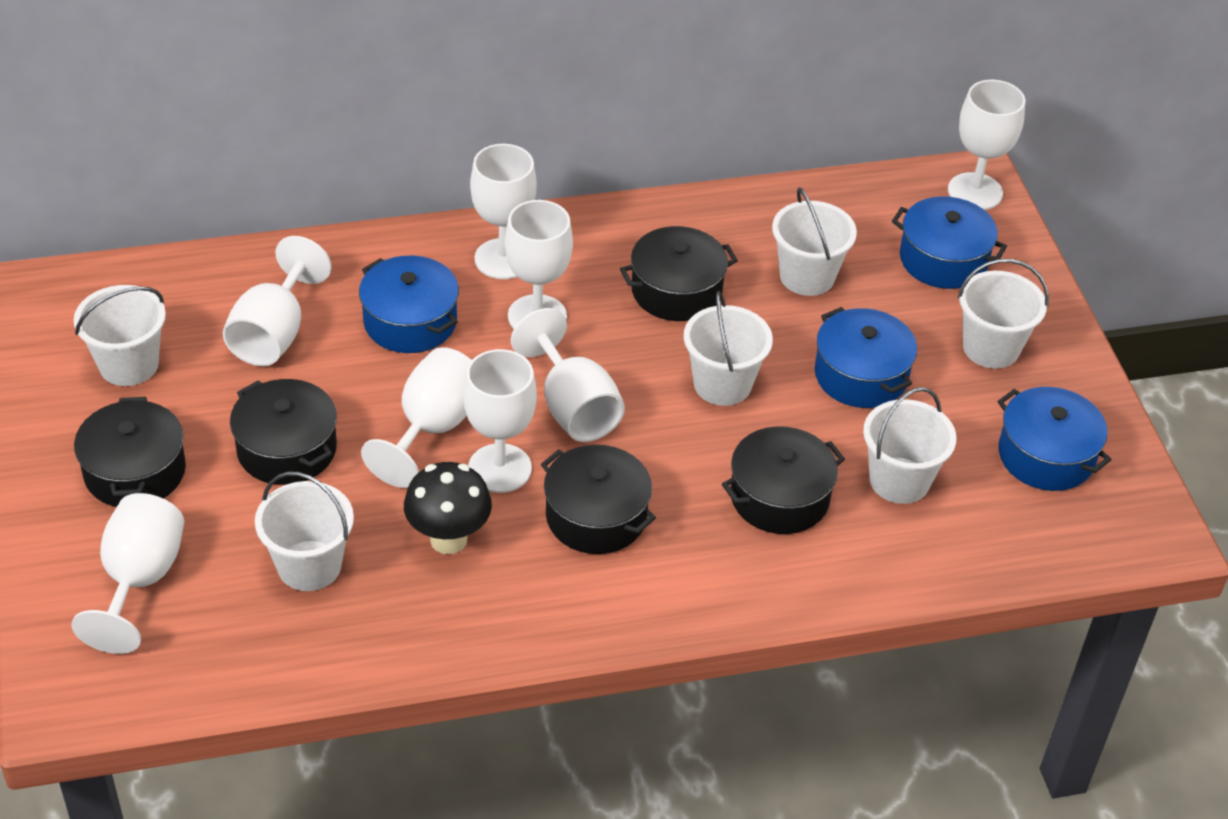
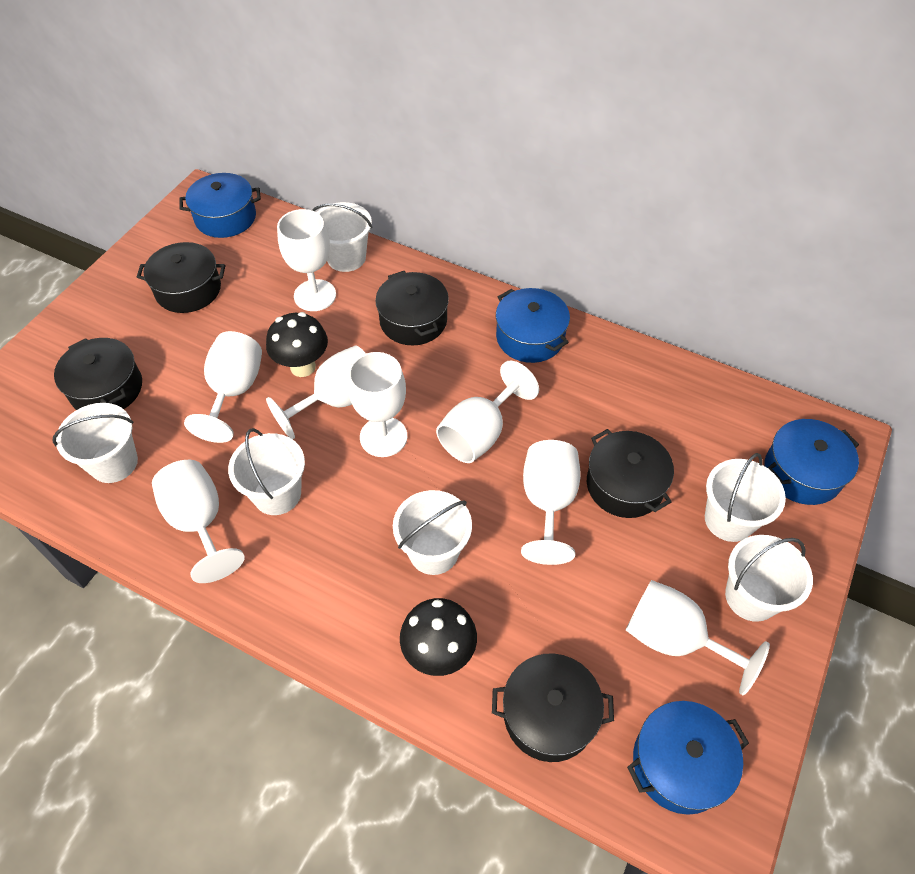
black mushroom: 1 -> 2

